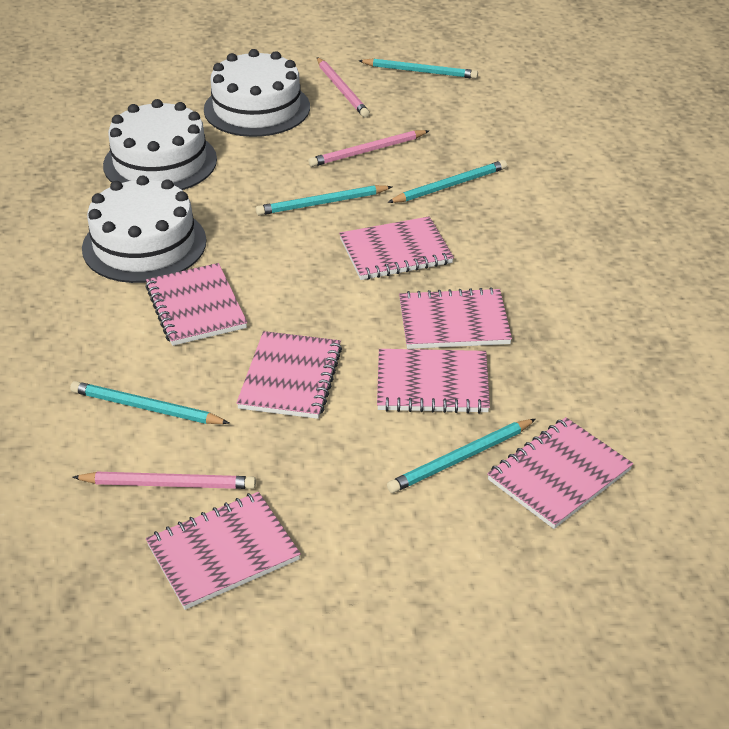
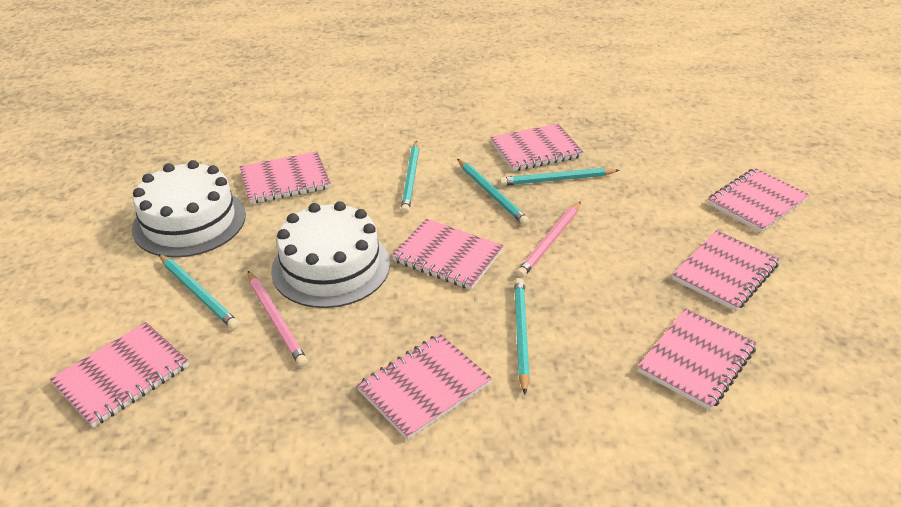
pink notebook: 7 -> 8
pink pencil: 3 -> 2
white cake: 3 -> 2

